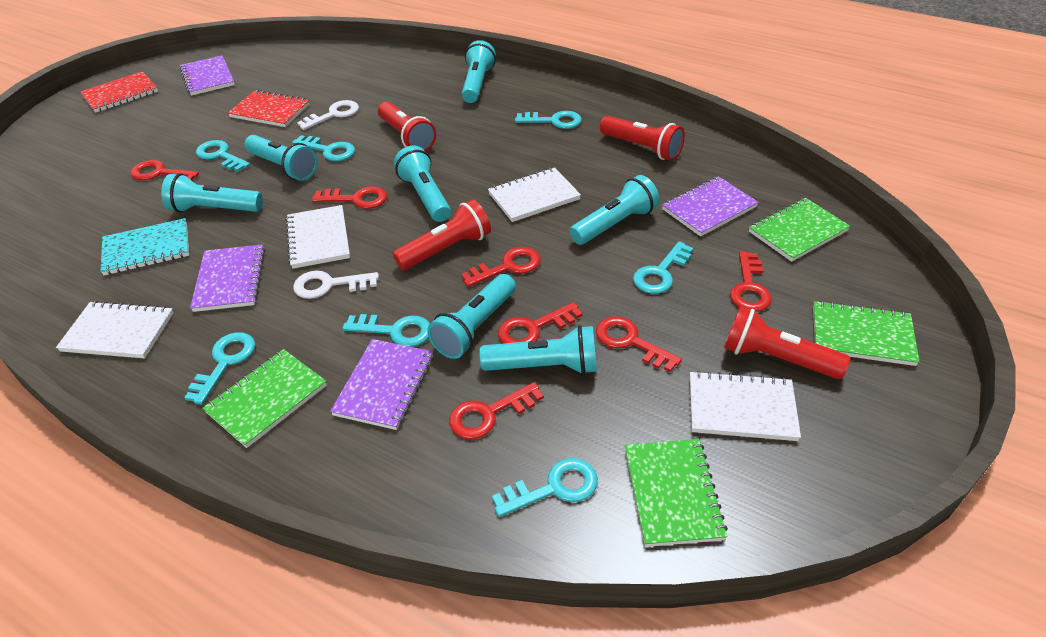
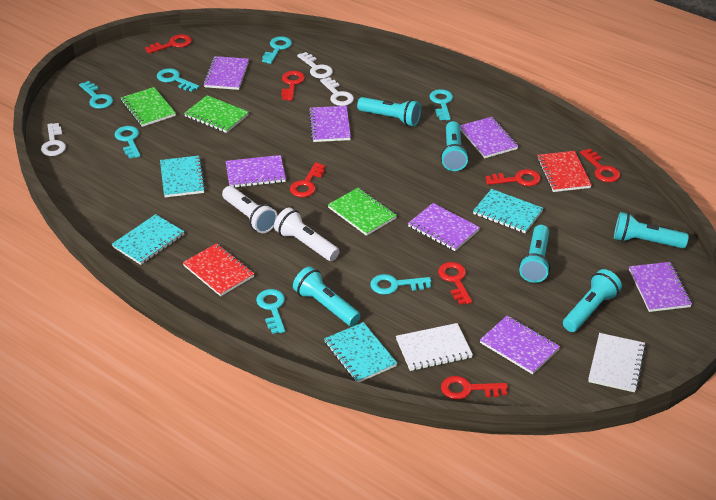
green notebook: 4 -> 3
purple notebook: 4 -> 7
red flashlight: 4 -> 0
turquoise flashlight: 7 -> 6
turquoise notebook: 1 -> 4
white flashlight: 0 -> 2
white key: 2 -> 3
white notebook: 4 -> 2

